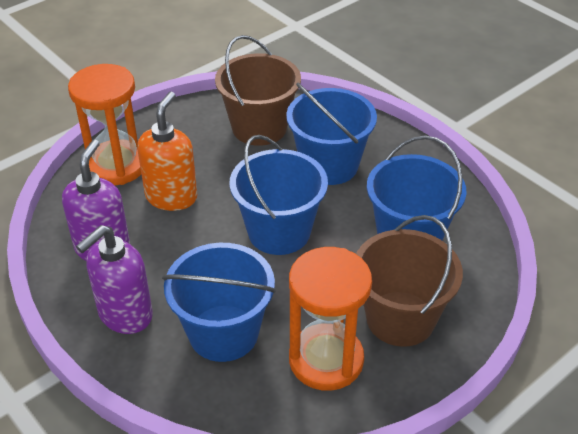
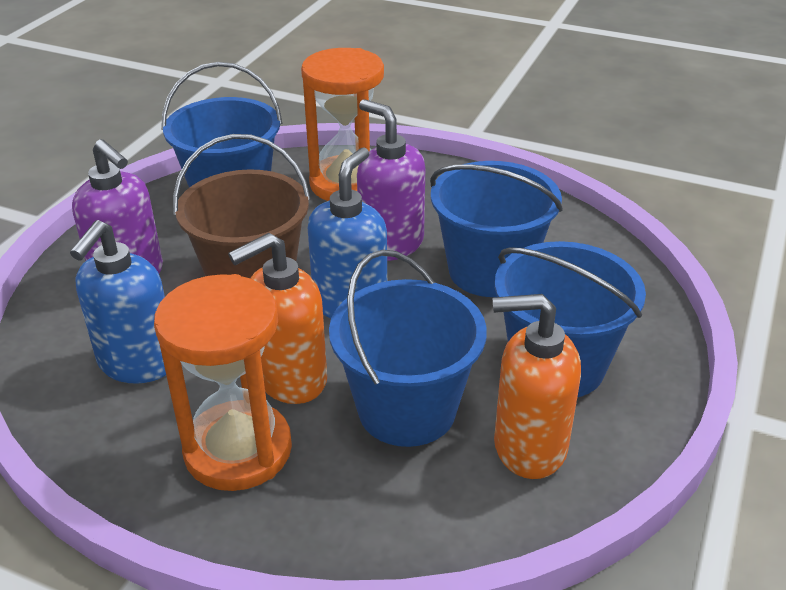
blue soap dispenser: 0 -> 2
brown bucket: 2 -> 1
orange soap dispenser: 1 -> 2

